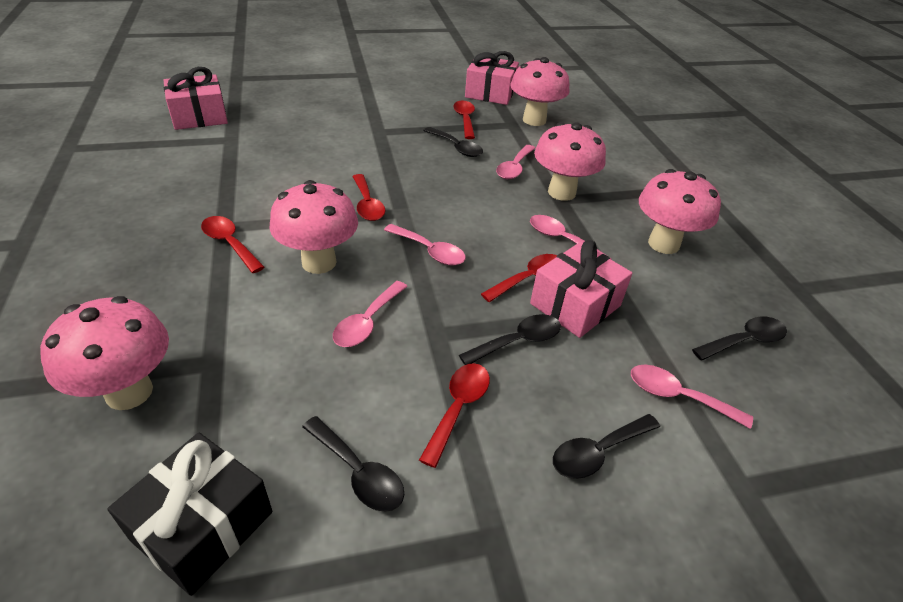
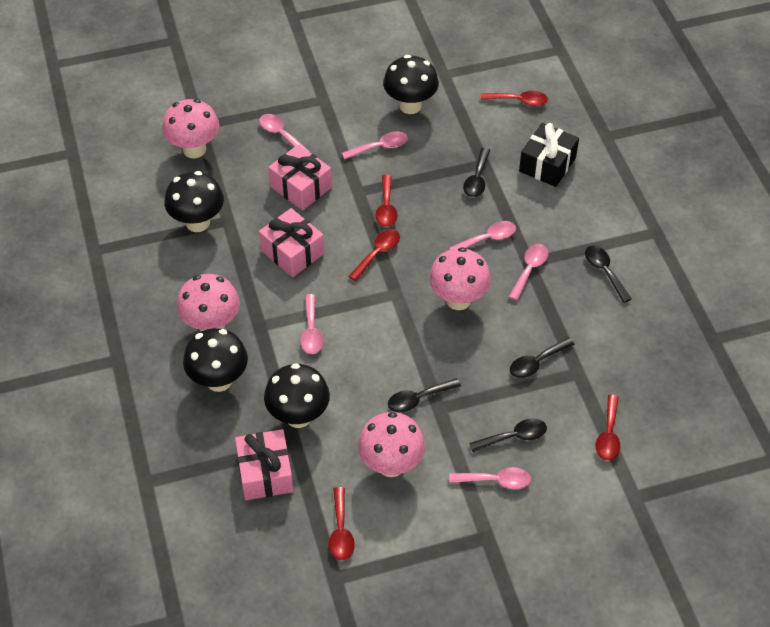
black mushroom: 0 -> 4
pink mushroom: 5 -> 4
pink spoon: 5 -> 6

